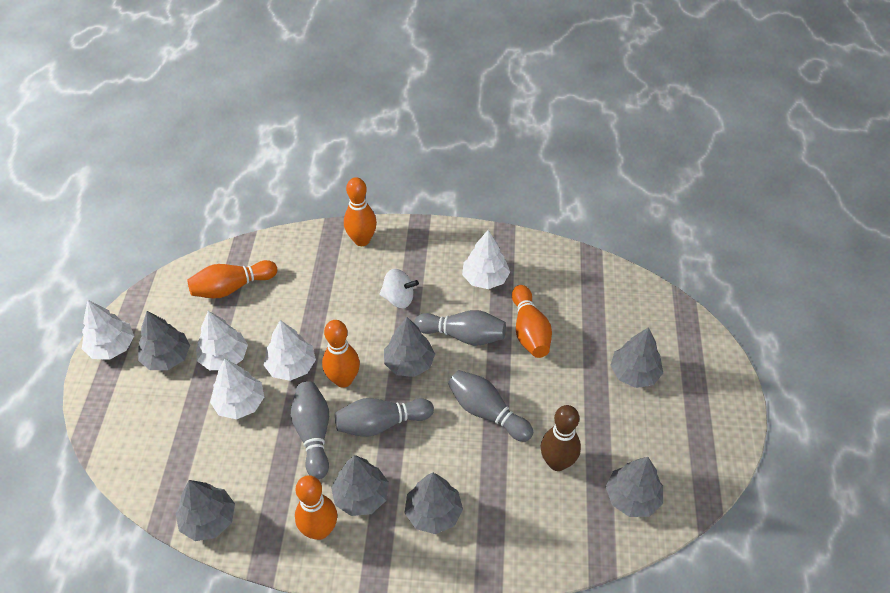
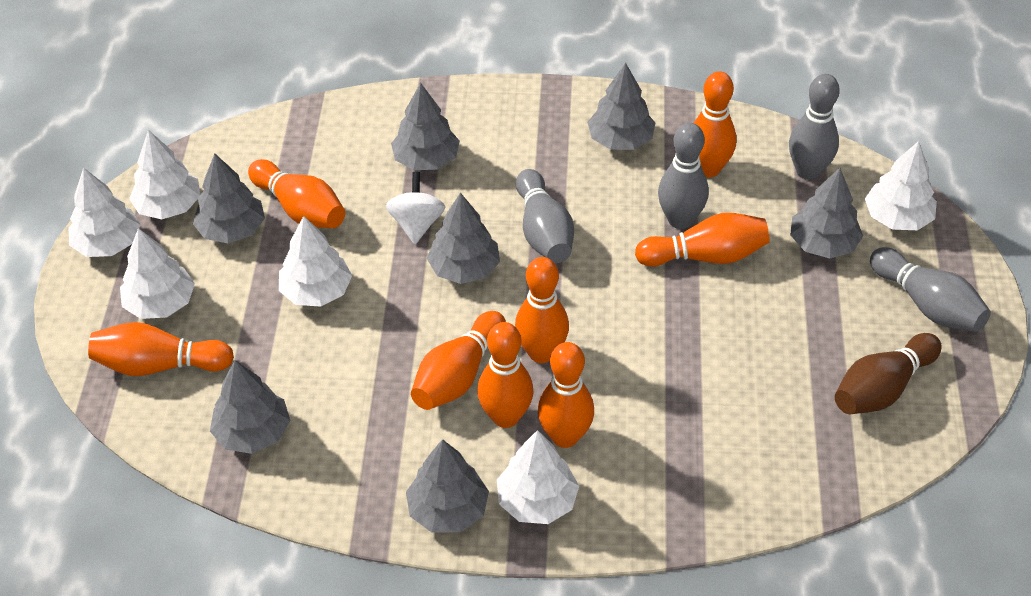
orange bowling pin: 5 -> 8
white tree: 5 -> 6

